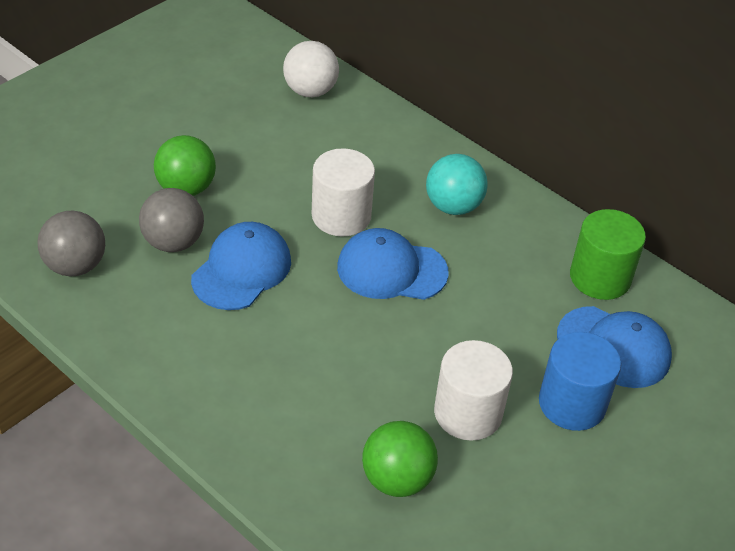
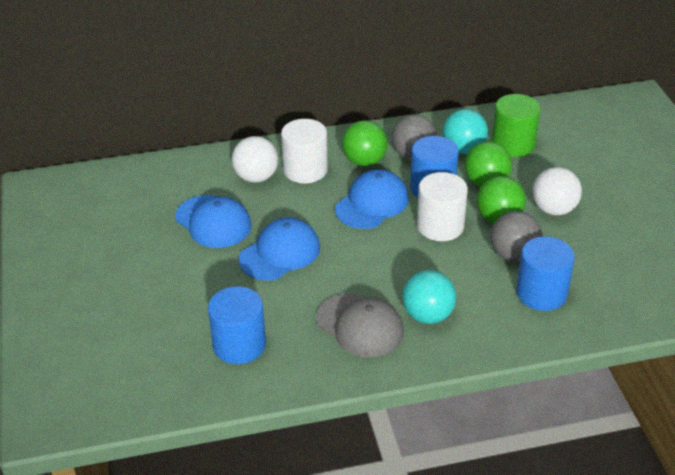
blue cylinder: 1 -> 3
green ball: 2 -> 3
grey cap: 0 -> 1
turquoise ball: 1 -> 2
white ball: 1 -> 2

